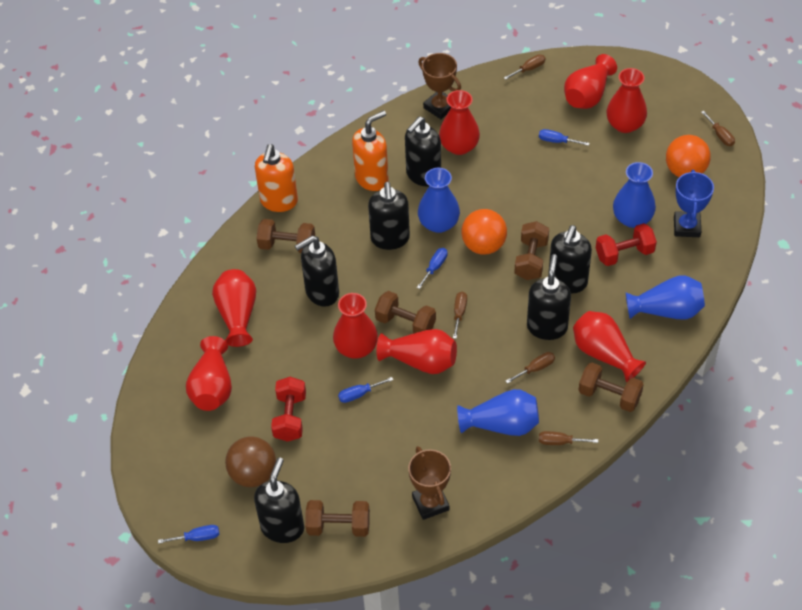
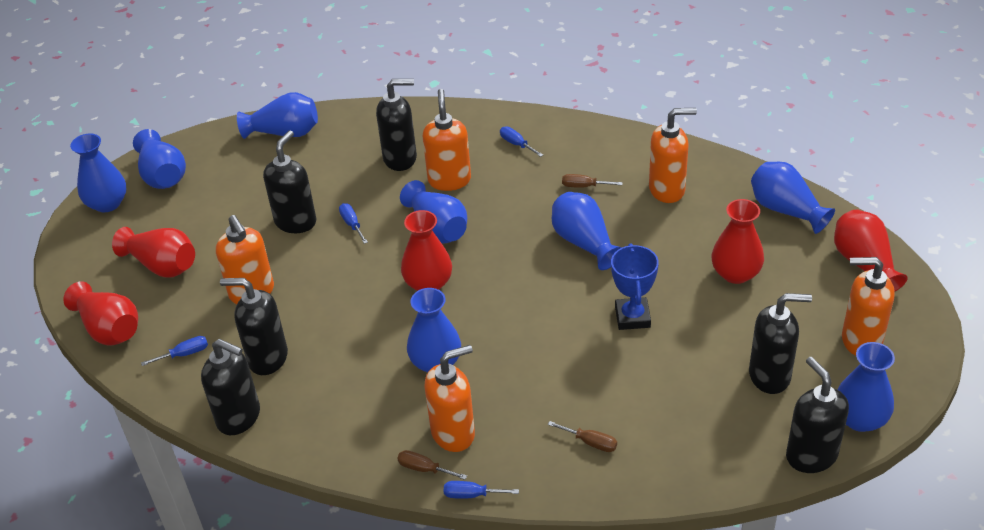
blue vase: 4 -> 8
brown ball: 1 -> 0
brown dumbbell: 5 -> 0
brown screwdriver: 5 -> 3
brown trophy: 2 -> 0
orange ball: 2 -> 0
orange soap dispenser: 2 -> 5
red dumbbell: 2 -> 0
red vase: 8 -> 5

